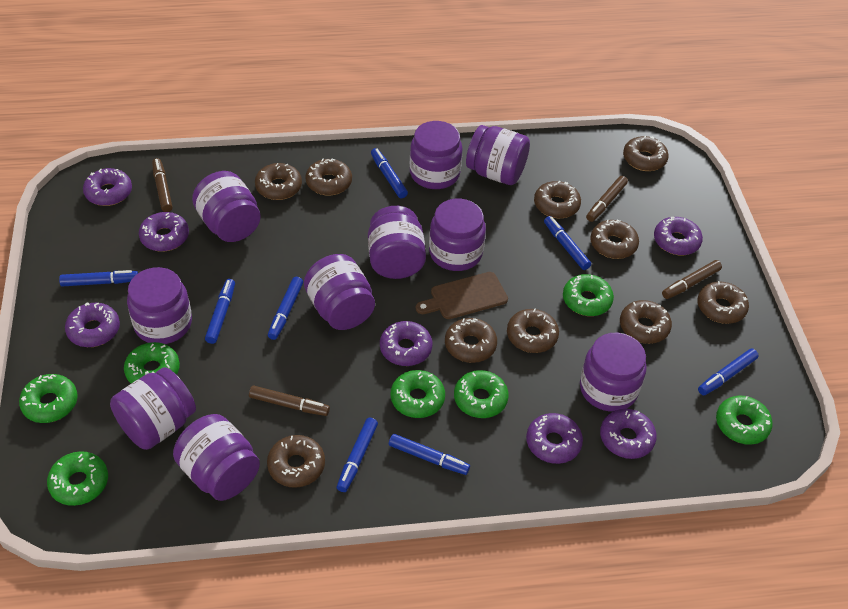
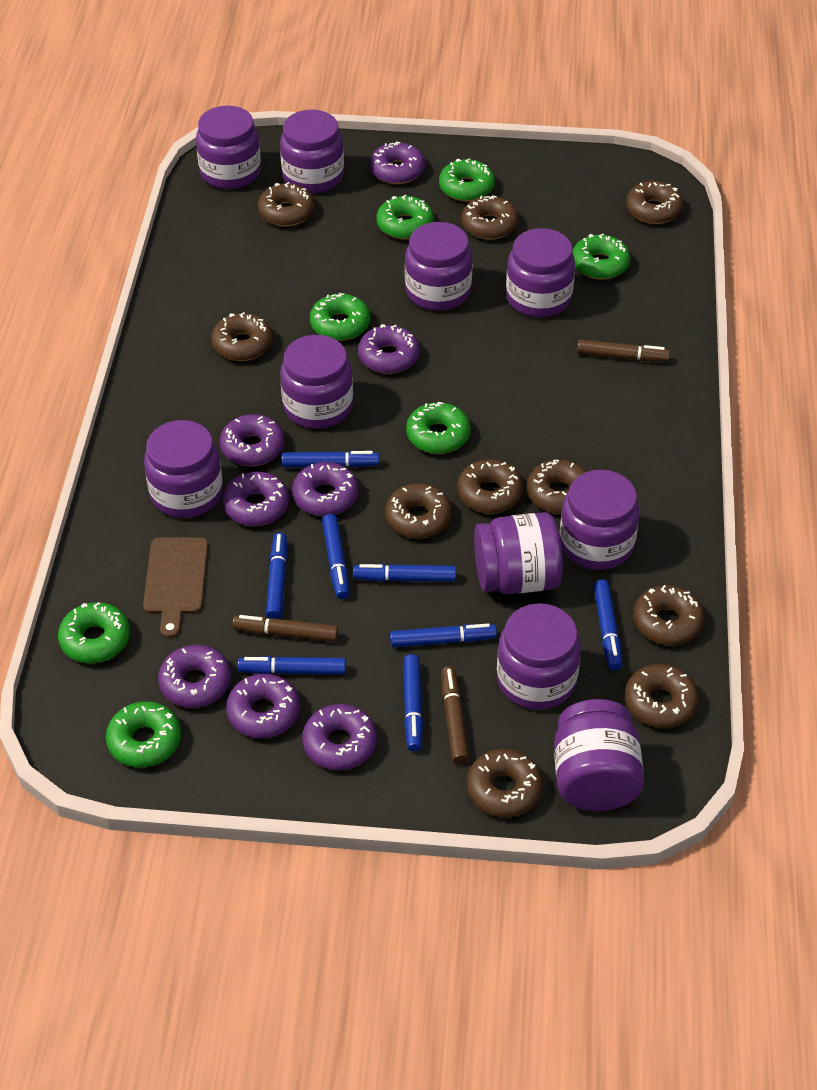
brown marker: 4 -> 3
purple donut: 7 -> 8

